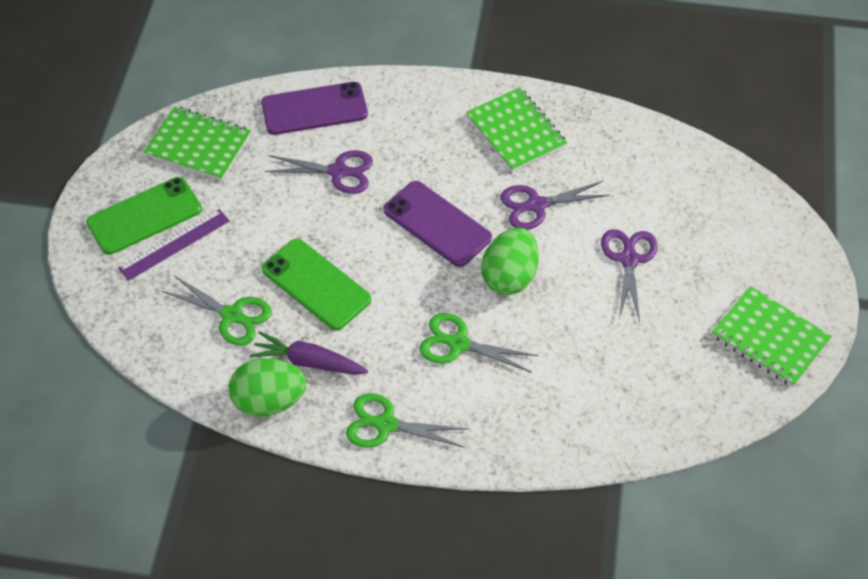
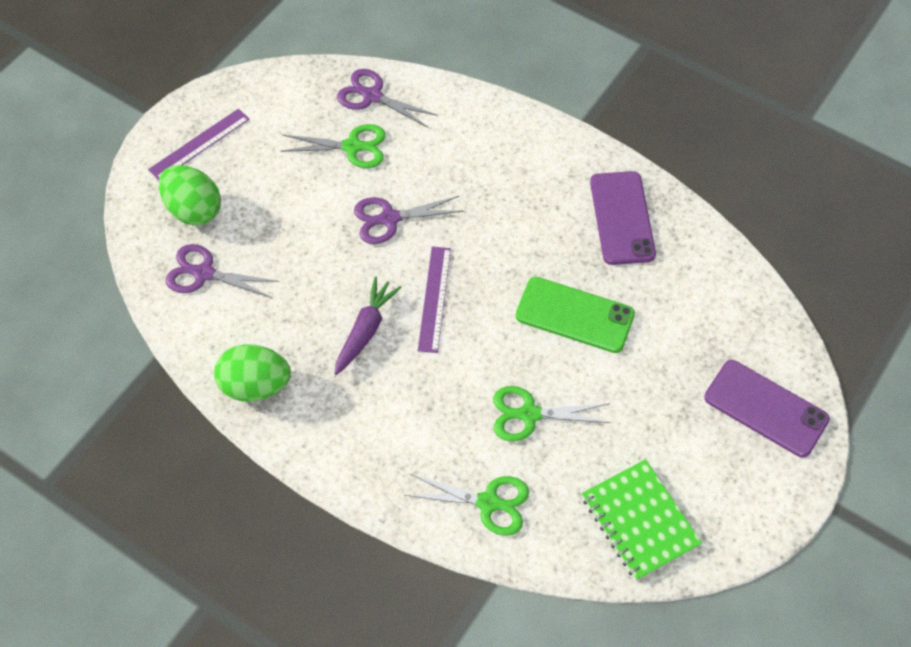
green notebook: 3 -> 1
green phone: 2 -> 1
purple ruler: 1 -> 2

